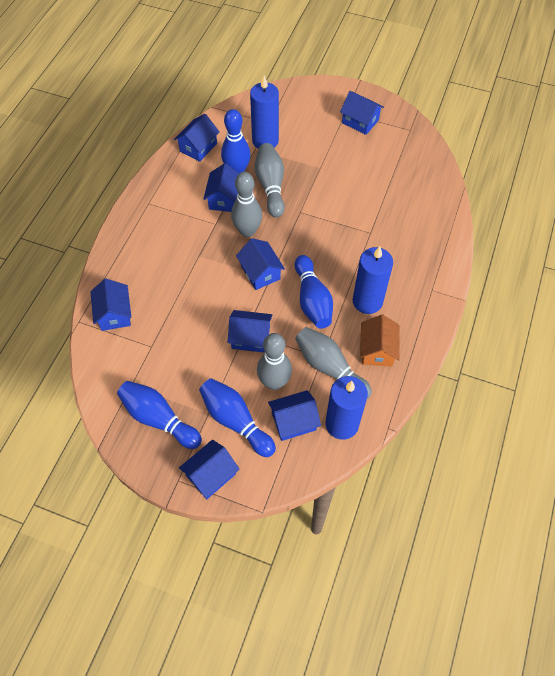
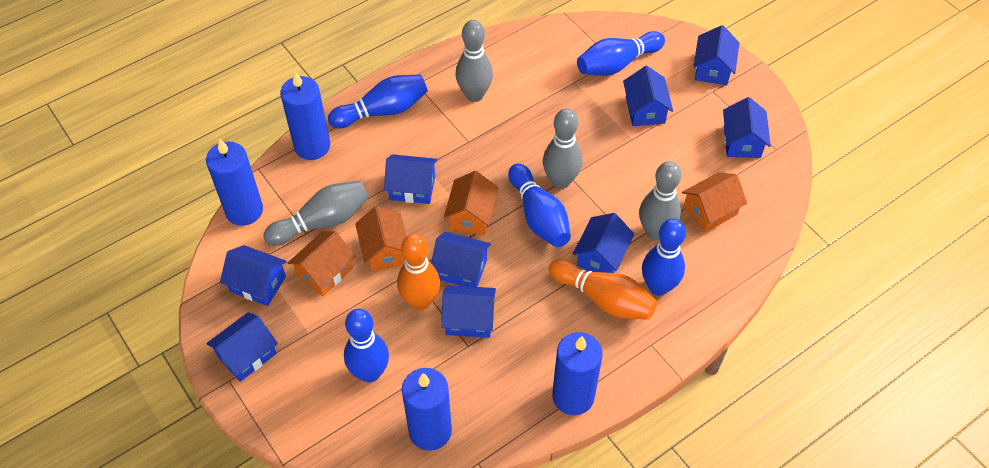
blue bowling pin: 4 -> 5
blue candle: 3 -> 4
blue house: 8 -> 9
orange bowling pin: 0 -> 2
orange house: 1 -> 4

